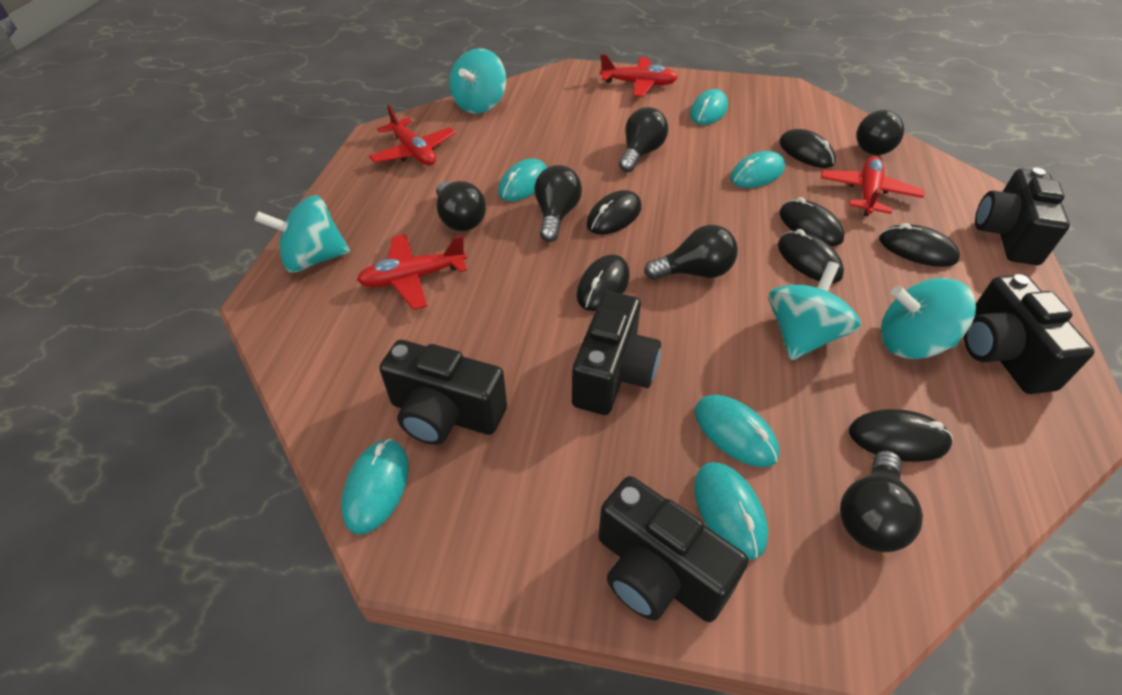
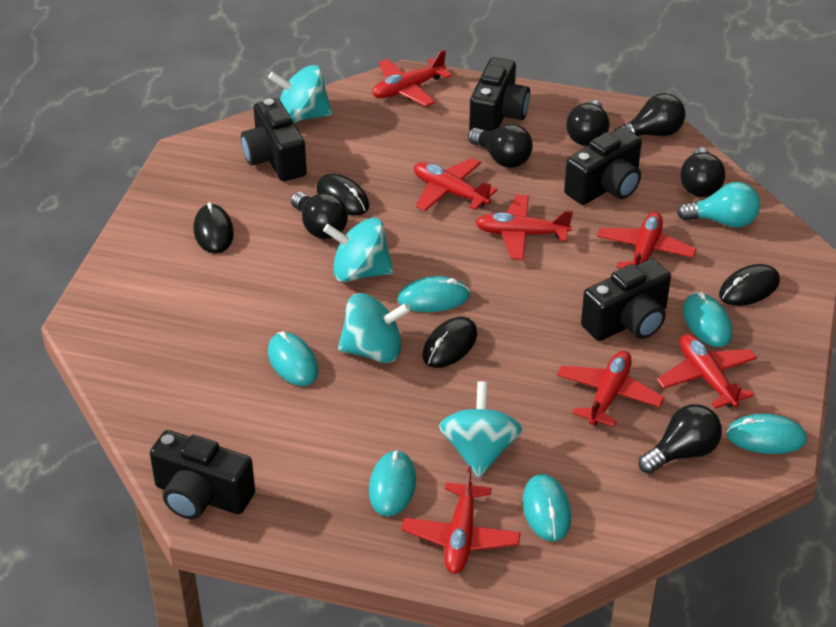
black mouse: 7 -> 4
red plane: 4 -> 7
turquoise light bulb: 0 -> 1

